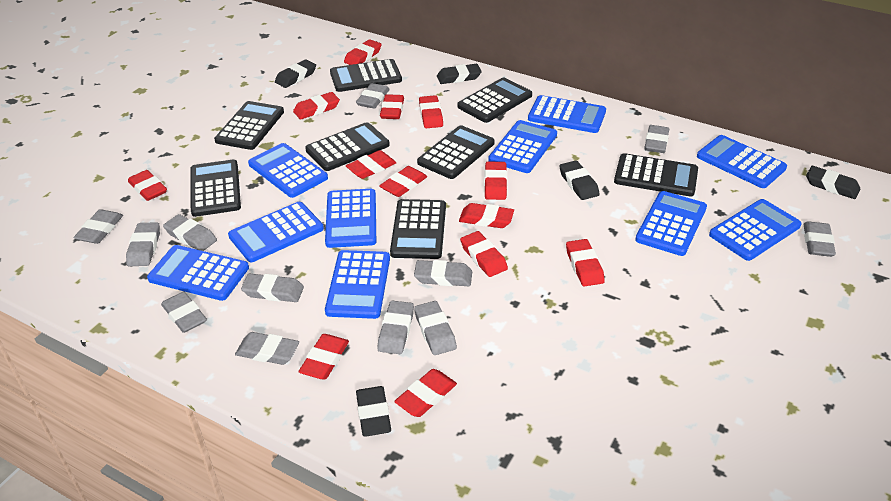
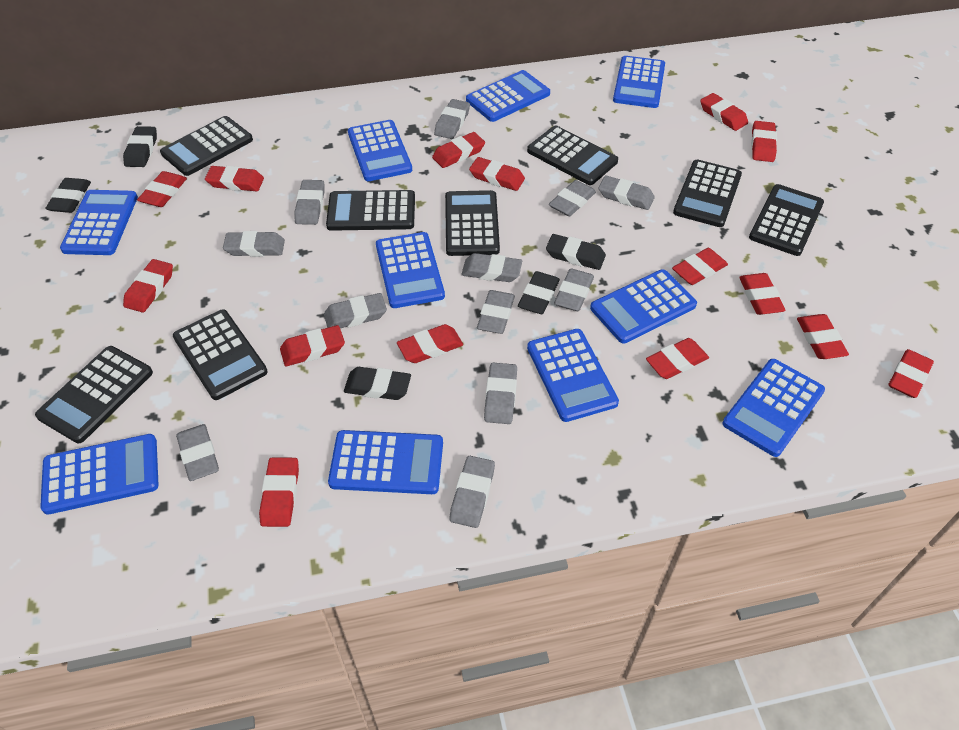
red eraser: 13 -> 15

